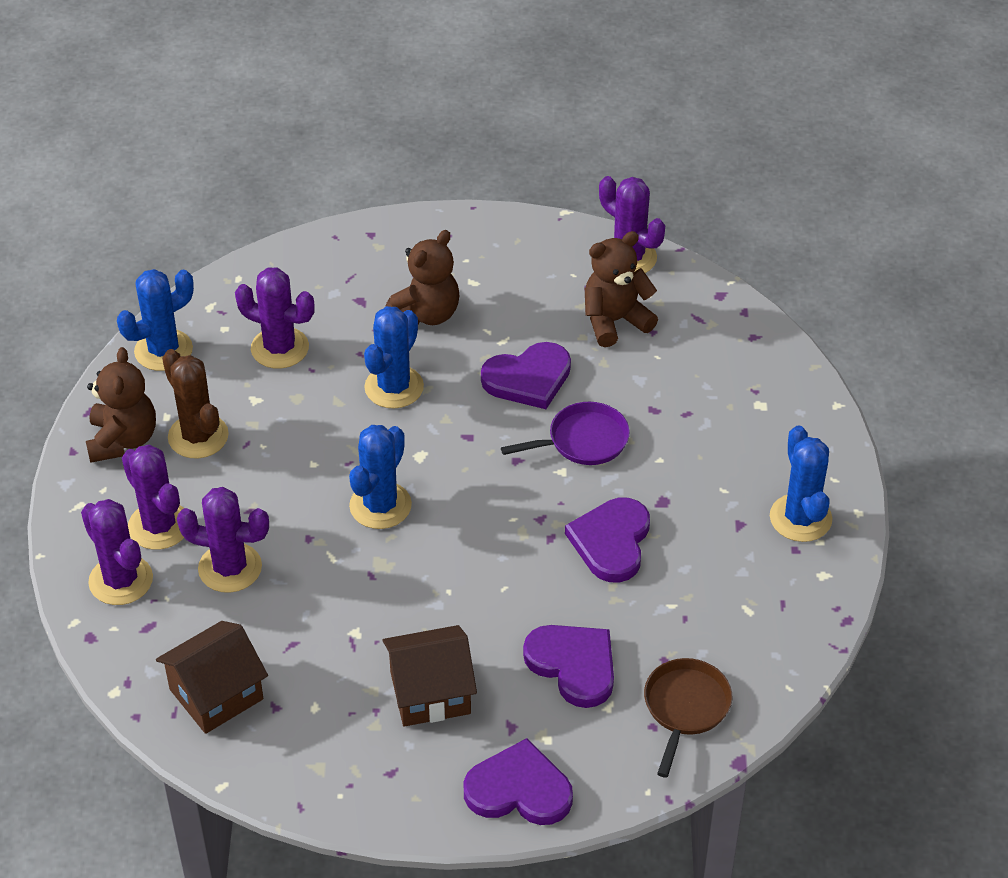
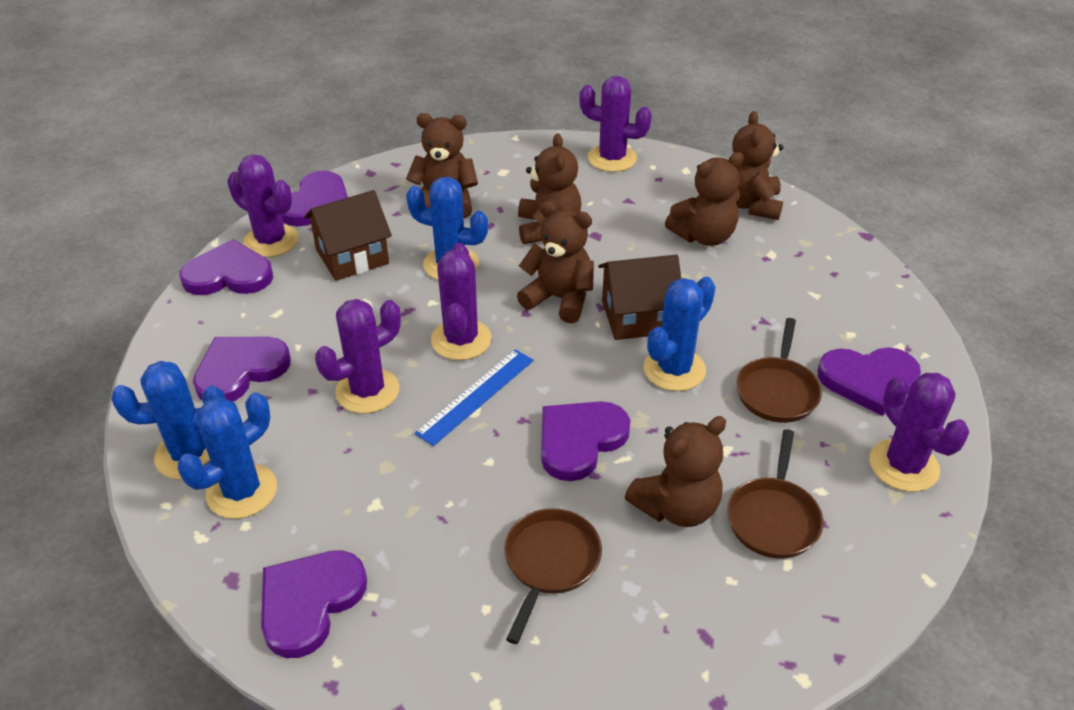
blue ruler: 0 -> 1
brown cactus: 1 -> 0
brown pan: 1 -> 3
brown teddy bear: 3 -> 6
purple heart: 4 -> 6
purple pan: 1 -> 0

